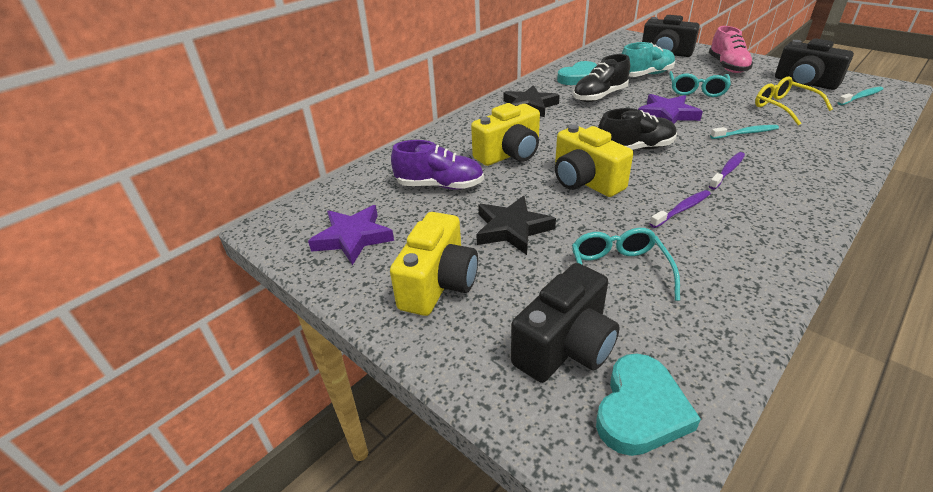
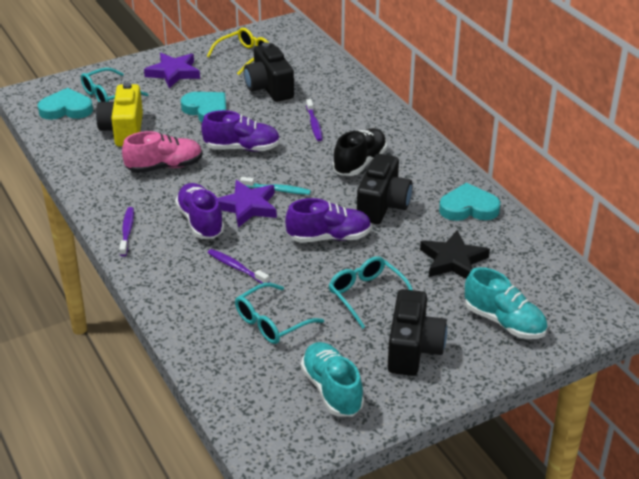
black shoe: 2 -> 1
black star: 2 -> 1
purple shoe: 1 -> 3
purple toothbrush: 2 -> 3
turquoise glasses: 2 -> 3
turquoise heart: 2 -> 3
turquoise shoe: 1 -> 2
turquoise toothbrush: 2 -> 1
yellow camera: 3 -> 1

